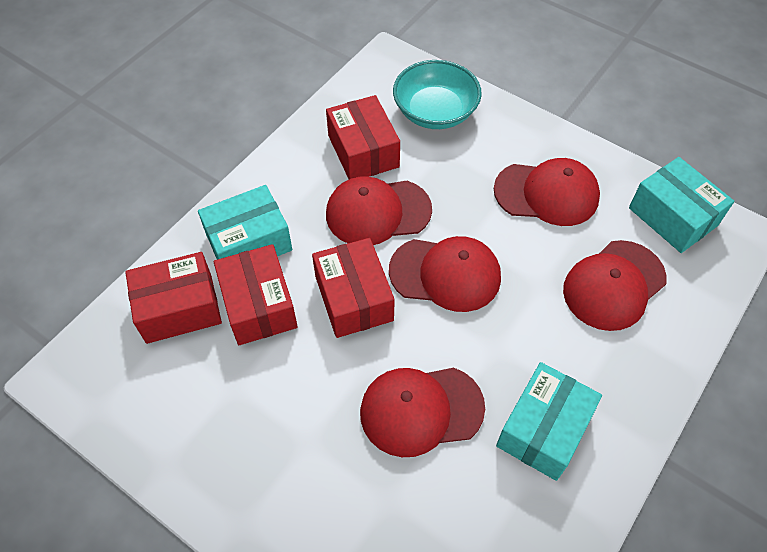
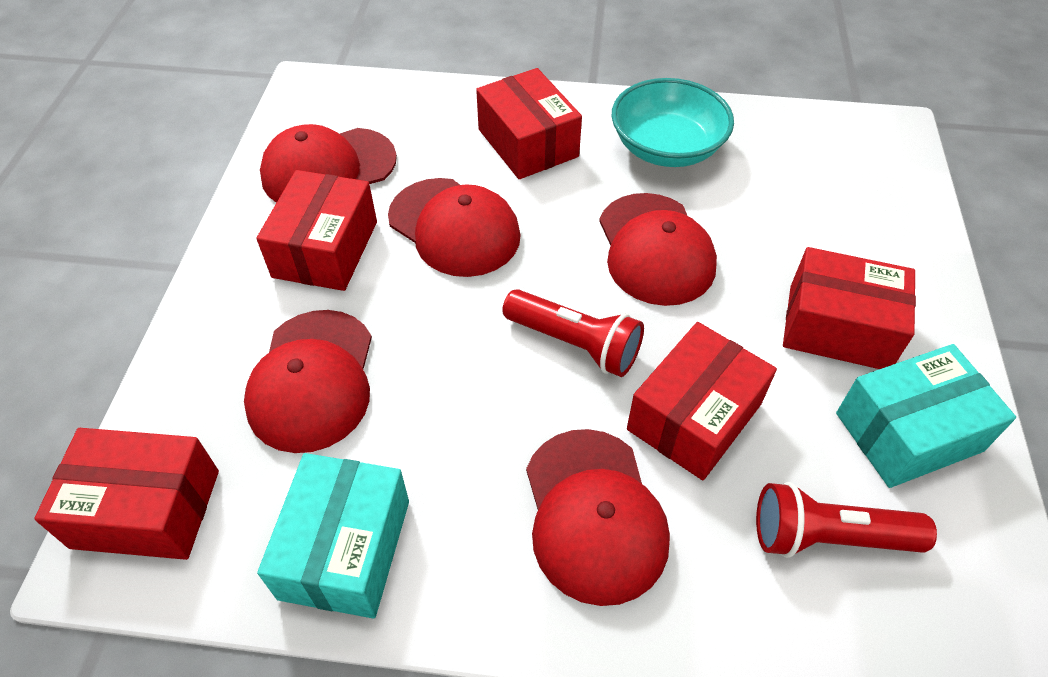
red box: 4 -> 5
red flashlight: 0 -> 2
turquoise box: 3 -> 2

